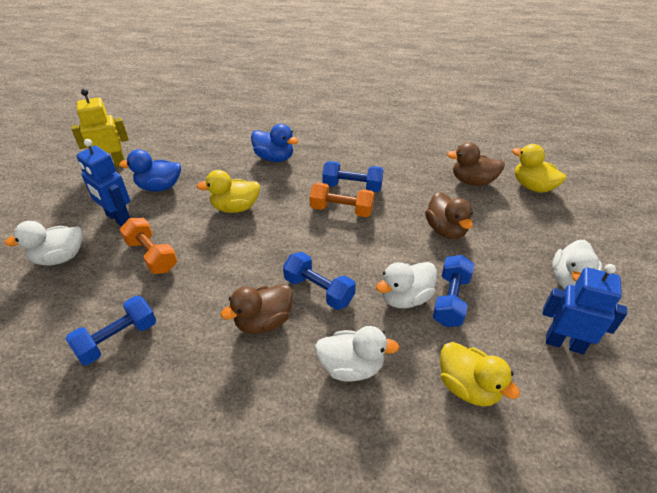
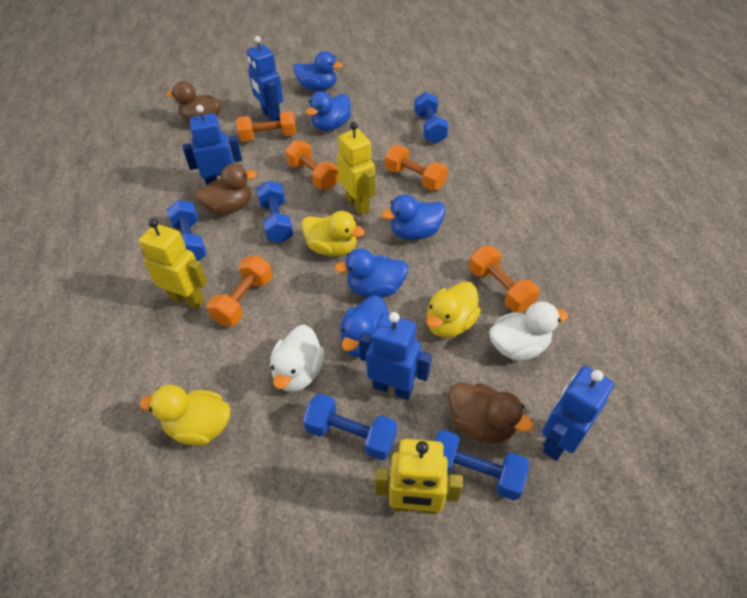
blue duck: 2 -> 5
blue dumbbell: 4 -> 5
blue robot: 2 -> 4
orange dumbbell: 2 -> 5
white duck: 4 -> 2
yellow robot: 1 -> 3

